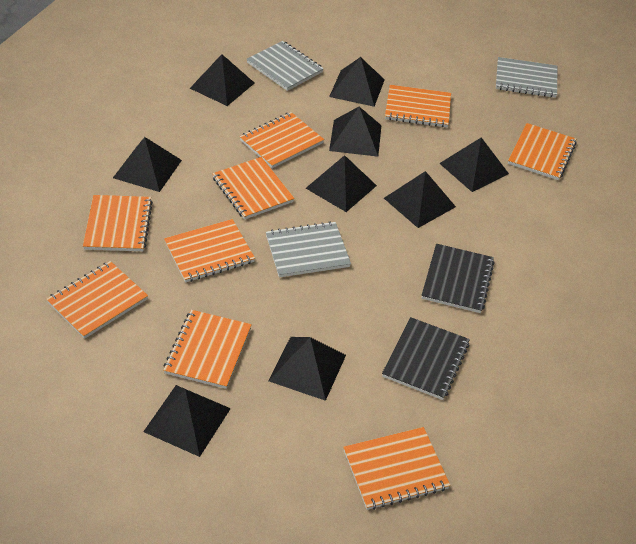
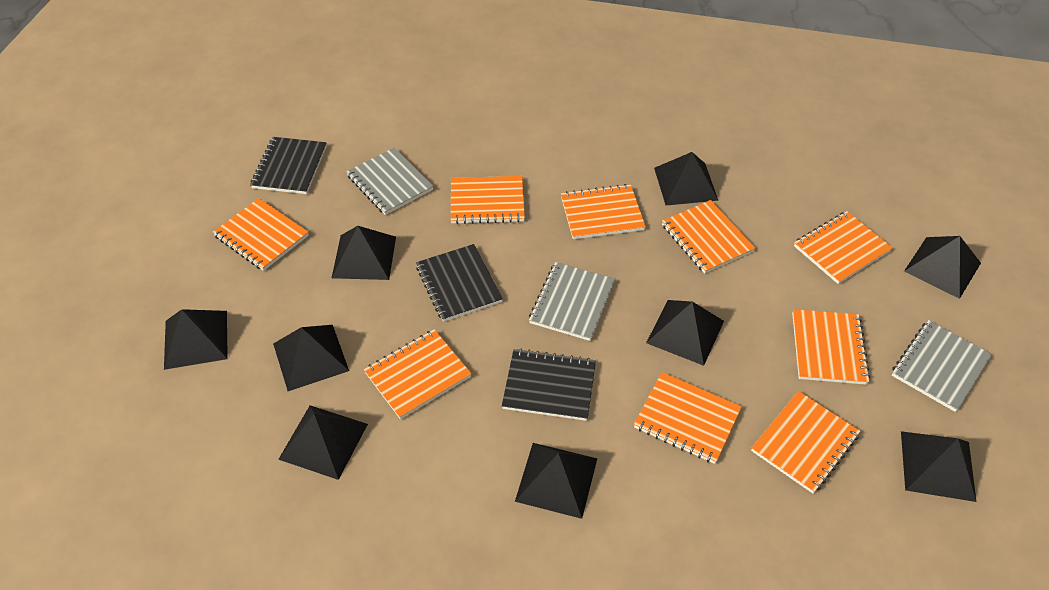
black notebook: 2 -> 3

